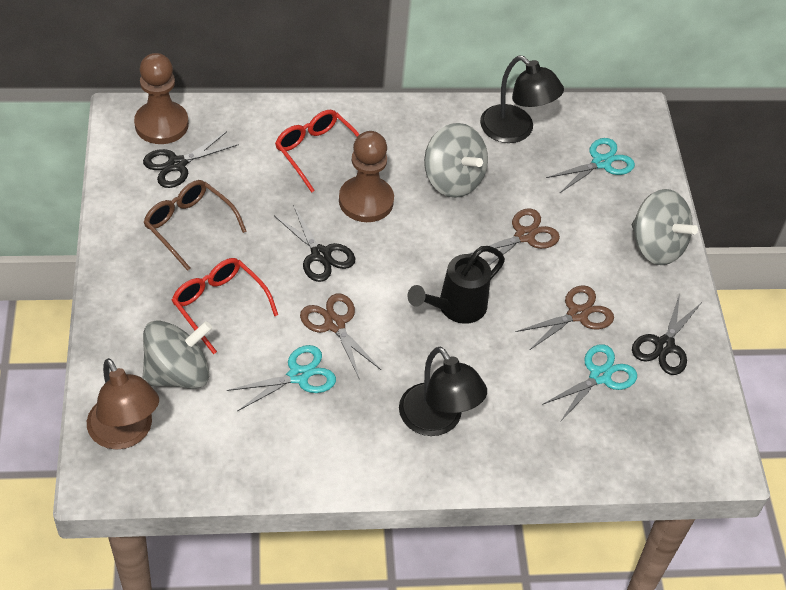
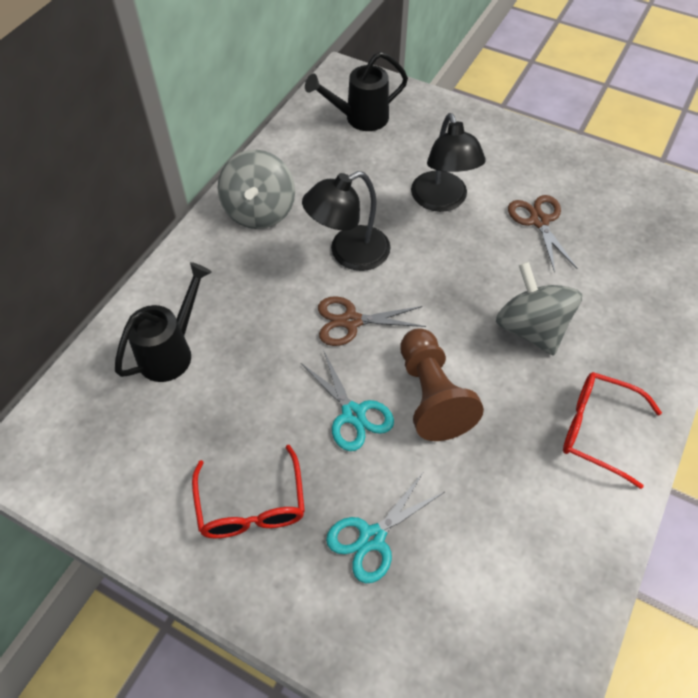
black scissors: 3 -> 0
black watering can: 1 -> 2
brown glasses: 1 -> 0
brown lamp: 1 -> 0
brown pawn: 2 -> 1
brown scissors: 3 -> 2
grey spinning top: 3 -> 2
turquoise scissors: 3 -> 2

